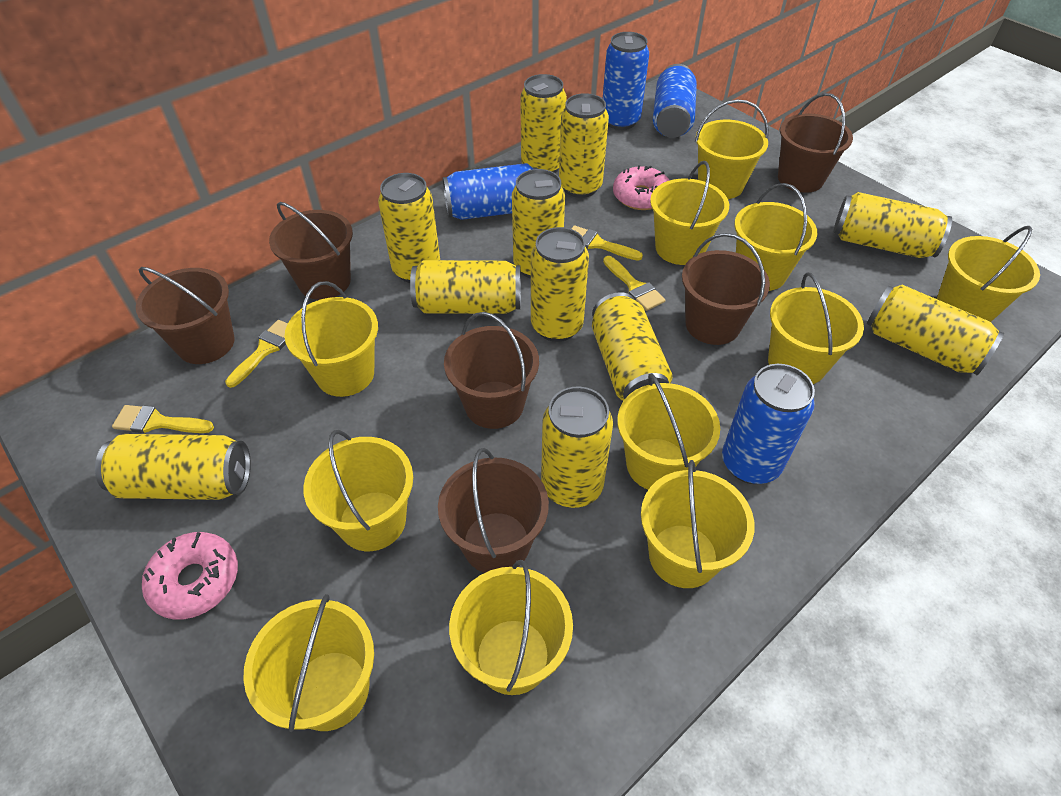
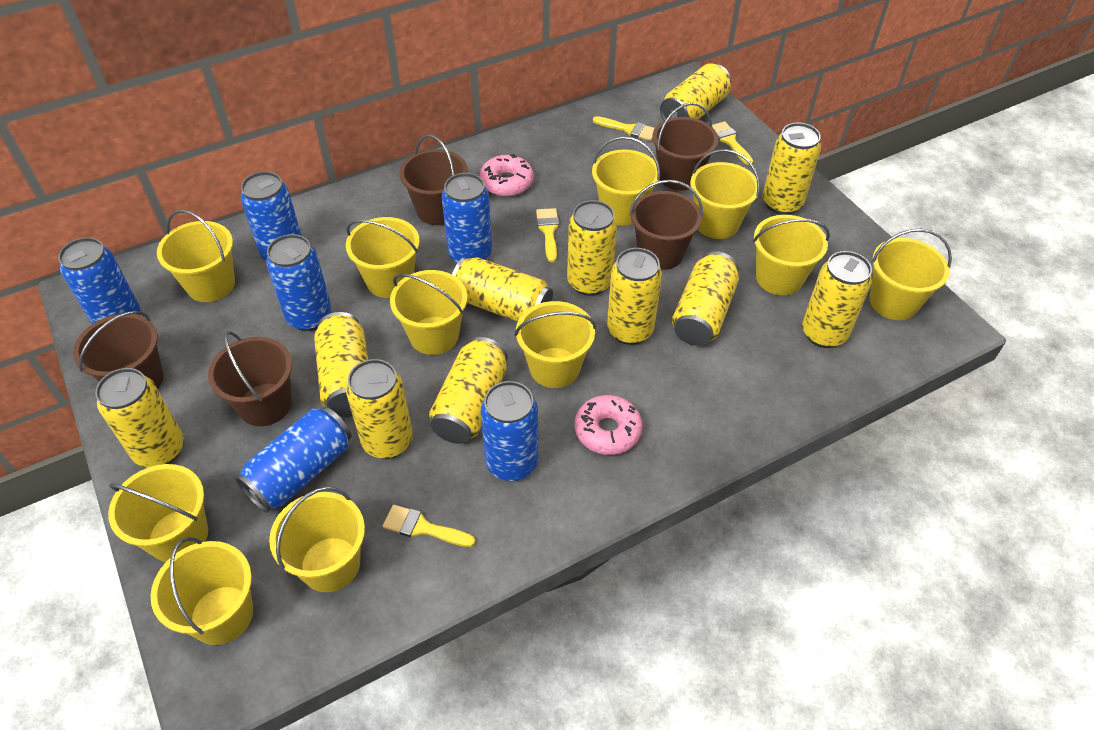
blue can: 4 -> 6
brown bucket: 6 -> 5

